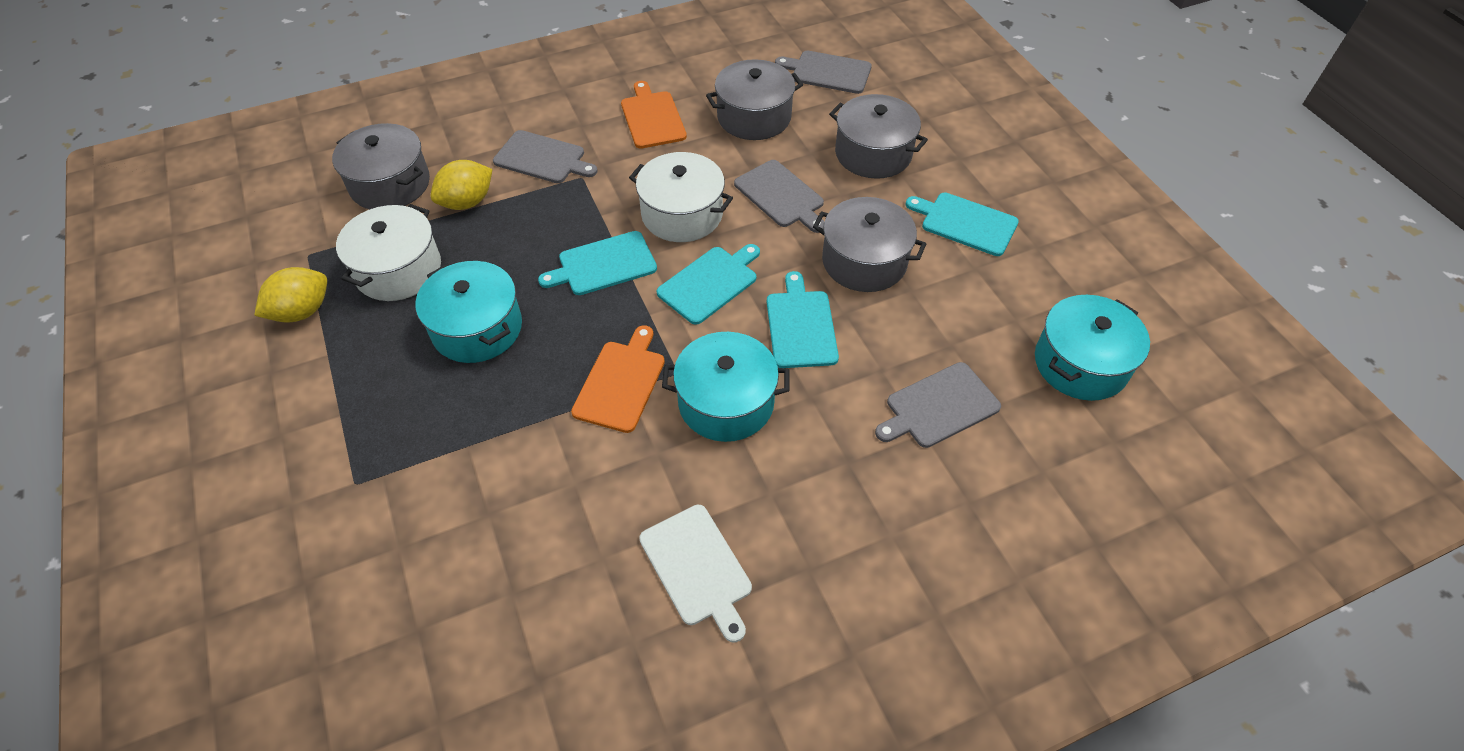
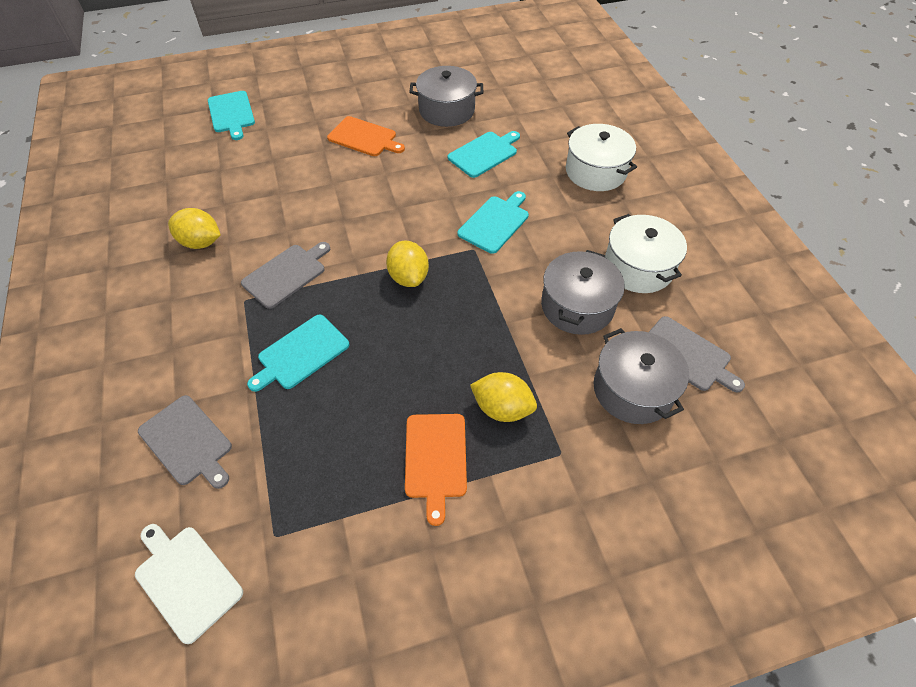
grey cutting board: 4 -> 3
grey pot: 4 -> 3
turquoise pot: 3 -> 0
yellow lemon: 2 -> 3

